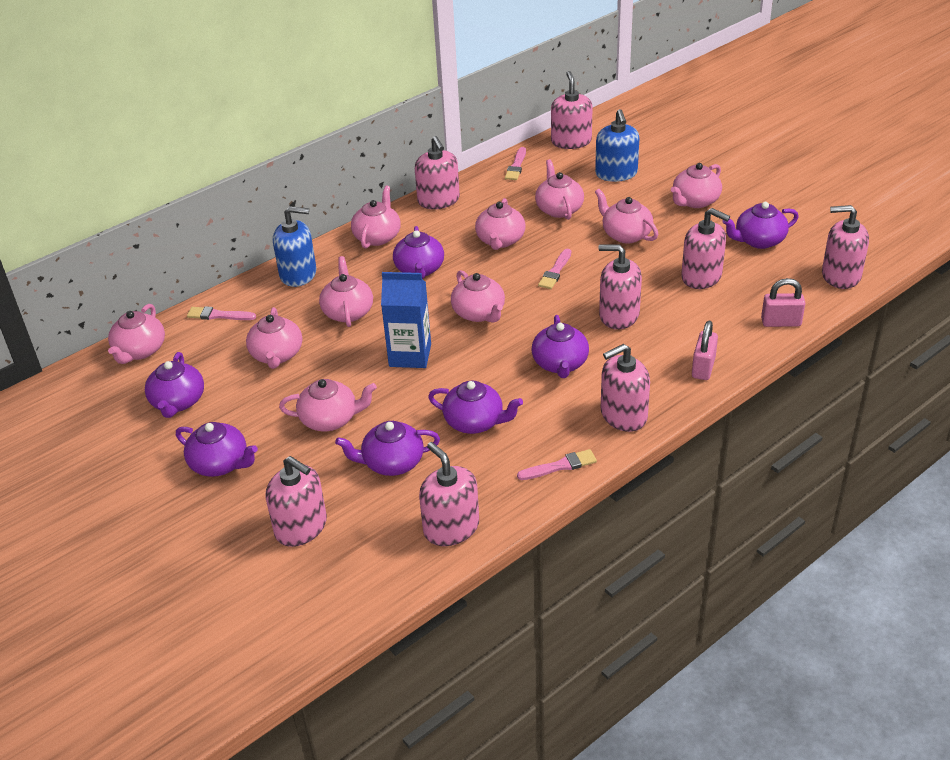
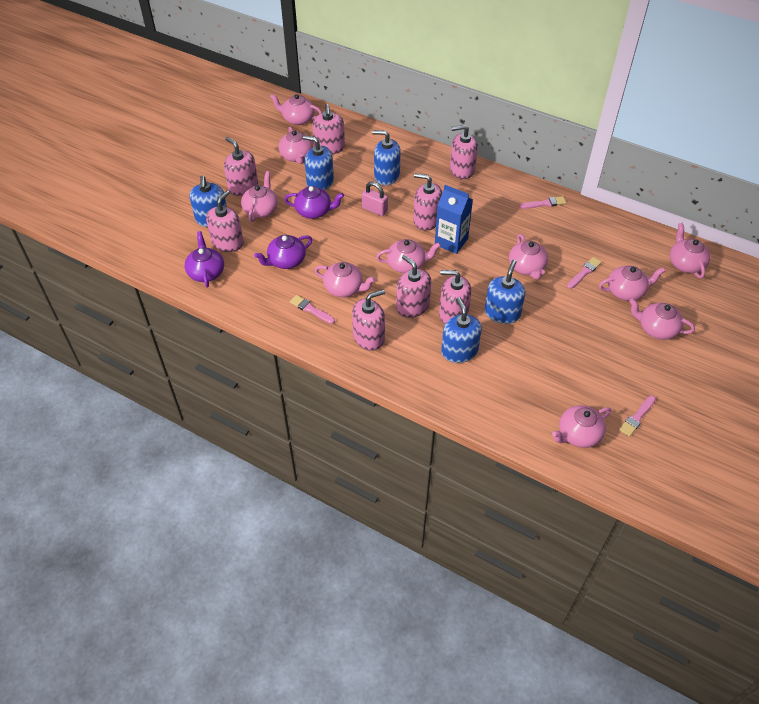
blue soap dispenser: 2 -> 5
pink padlock: 2 -> 1
purple teapot: 7 -> 3

